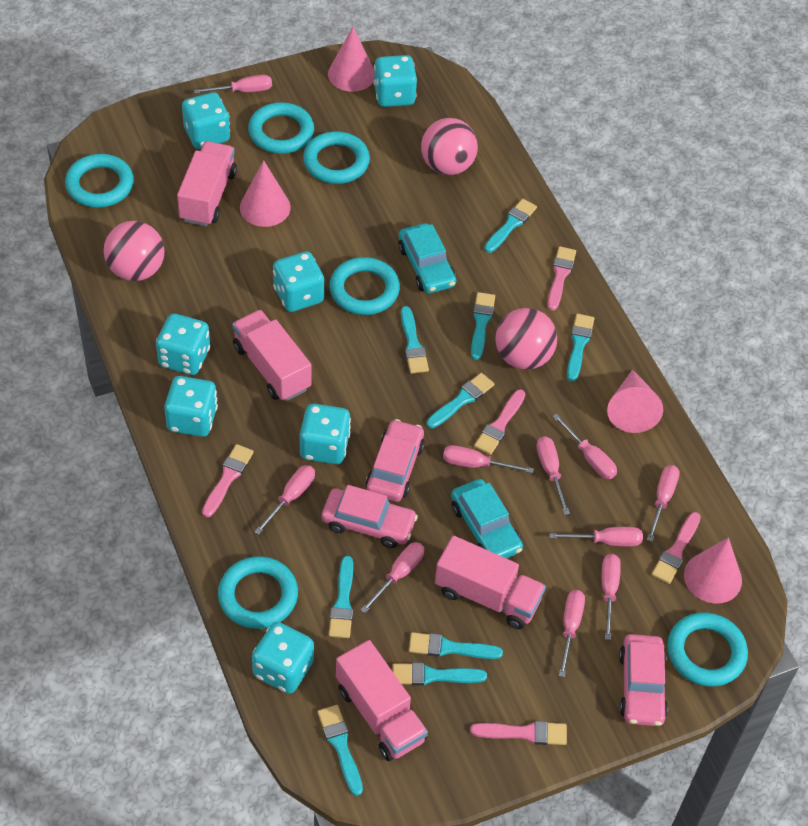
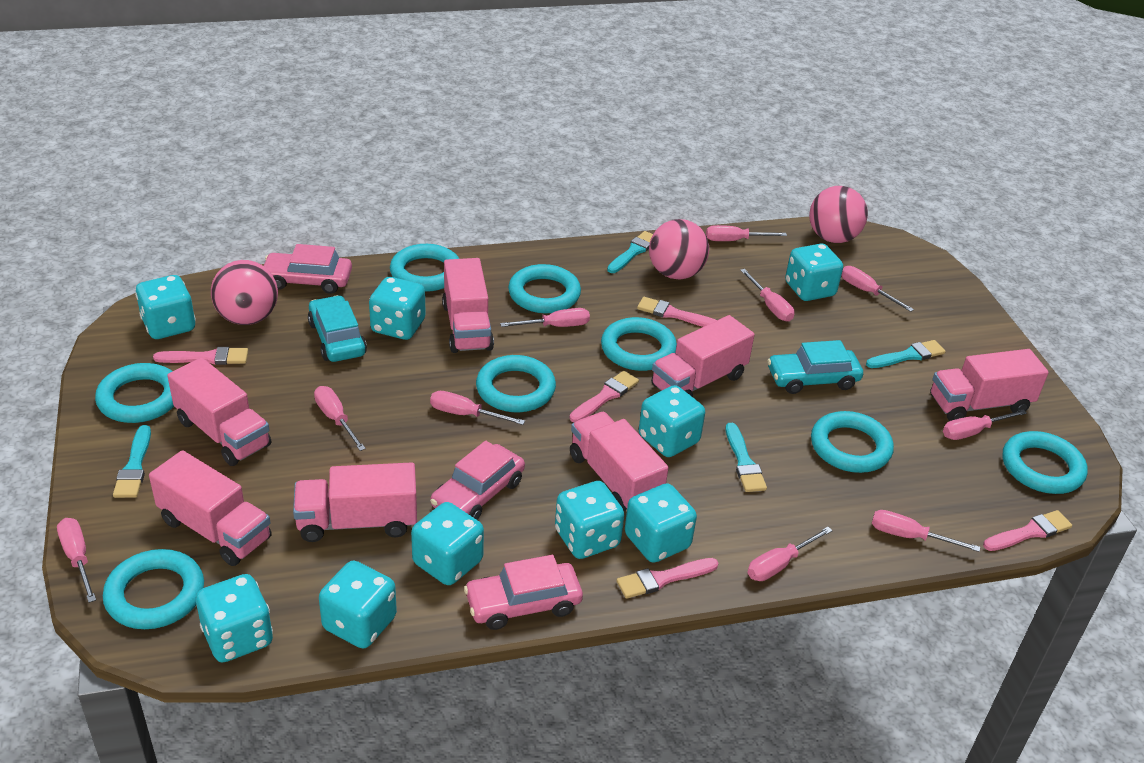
pink cone: 4 -> 0
pink truck: 4 -> 7
turquoise brush: 9 -> 4
turquoise dice: 7 -> 9
turquoise ring: 6 -> 8

